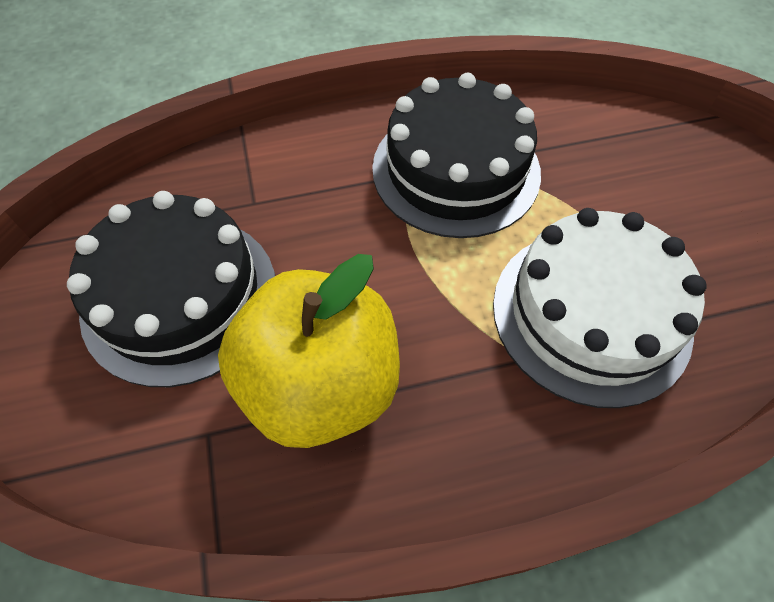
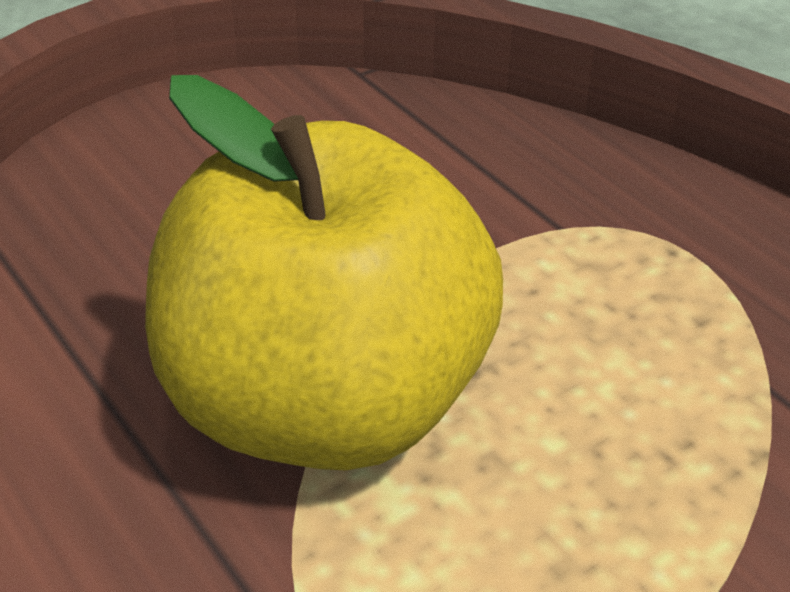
black cake: 2 -> 0
white cake: 1 -> 0

